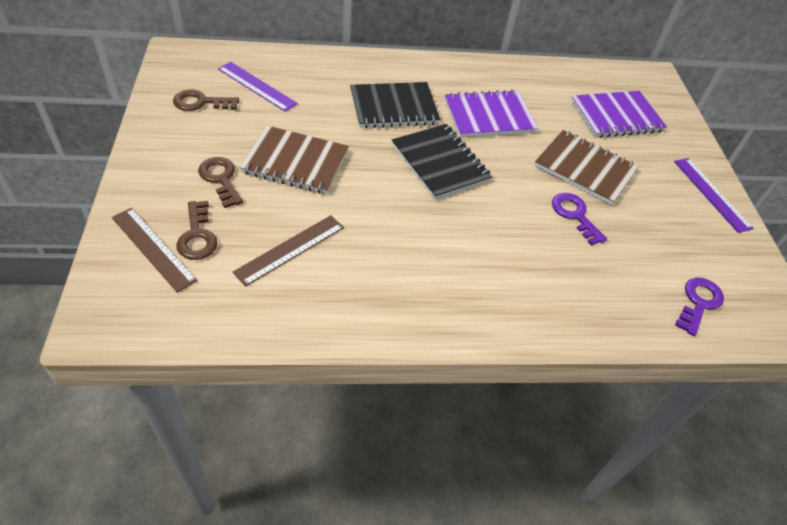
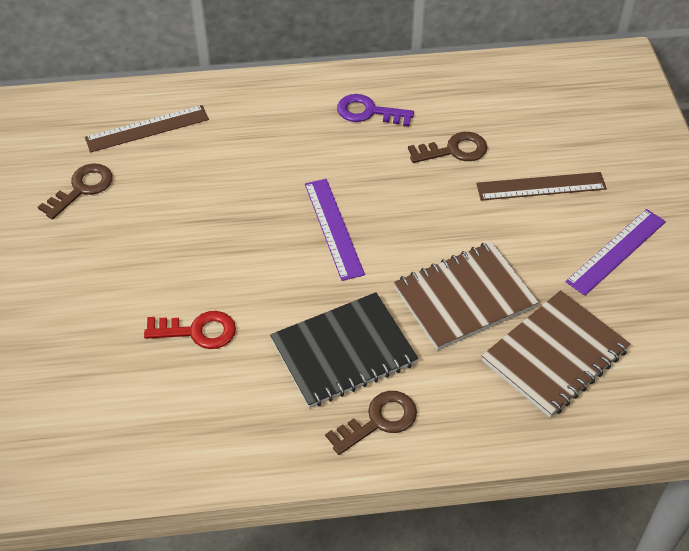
black notebook: 2 -> 1
purple key: 2 -> 1
purple notebook: 2 -> 0
red key: 0 -> 1

